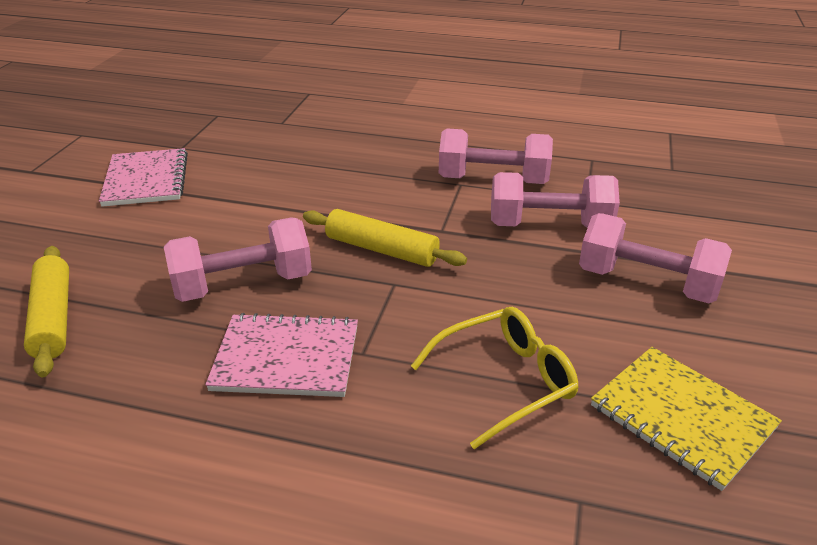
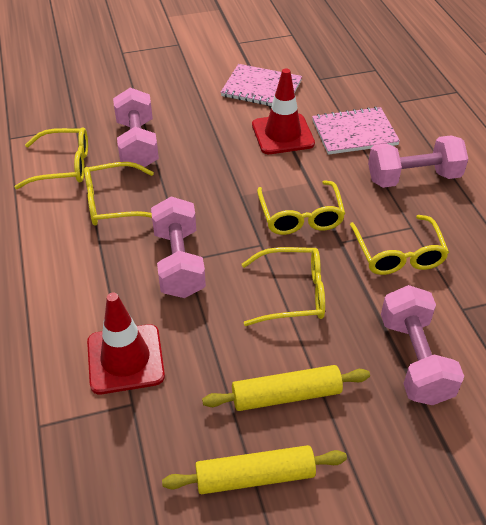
red traffic cone: 0 -> 2
yellow glasses: 1 -> 5
yellow notebook: 1 -> 0

